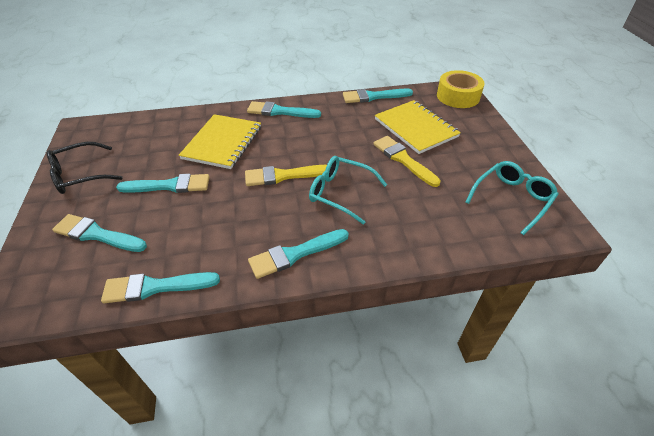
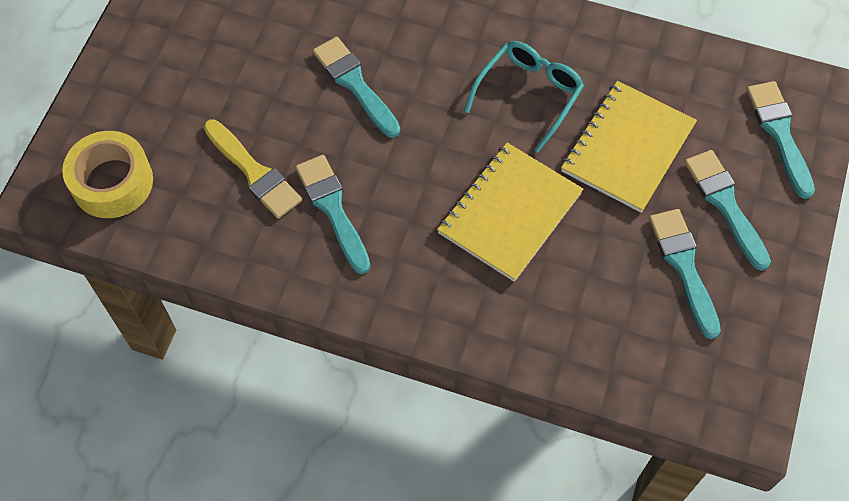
black glasses: 1 -> 0
turquoise brush: 6 -> 5
turquoise glasses: 2 -> 1
yellow brush: 2 -> 1

